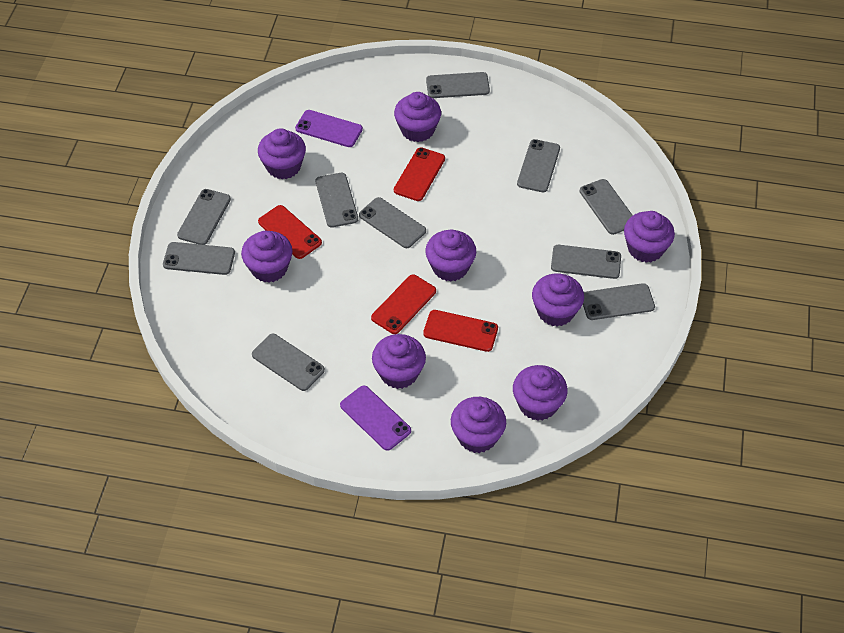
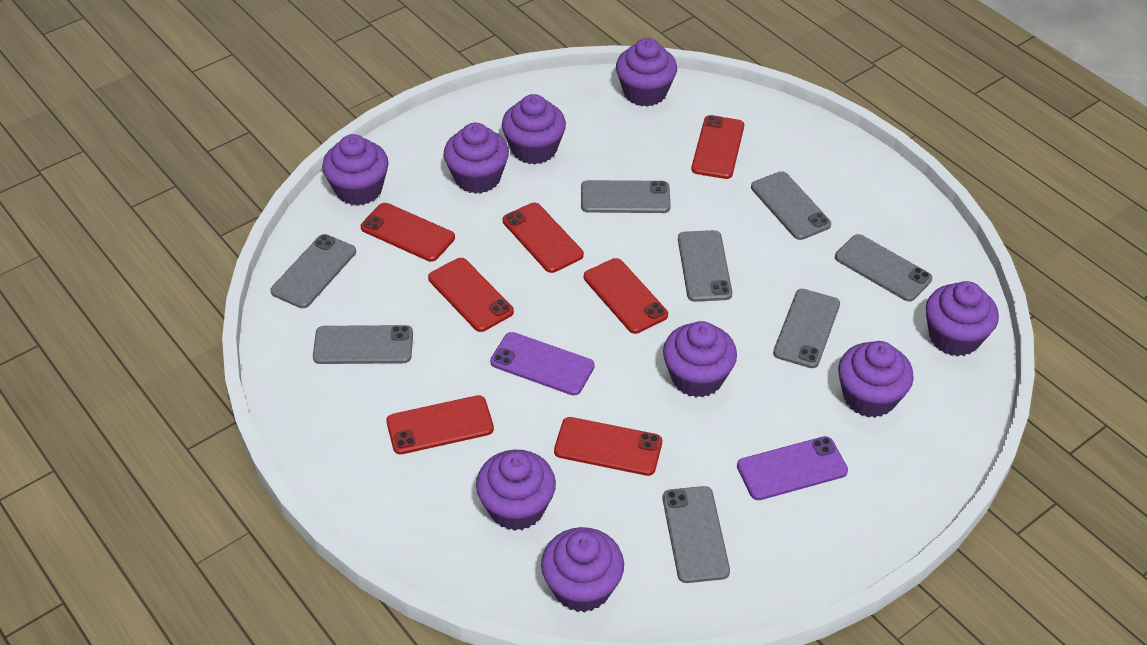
grey phone: 10 -> 8
red phone: 4 -> 7

